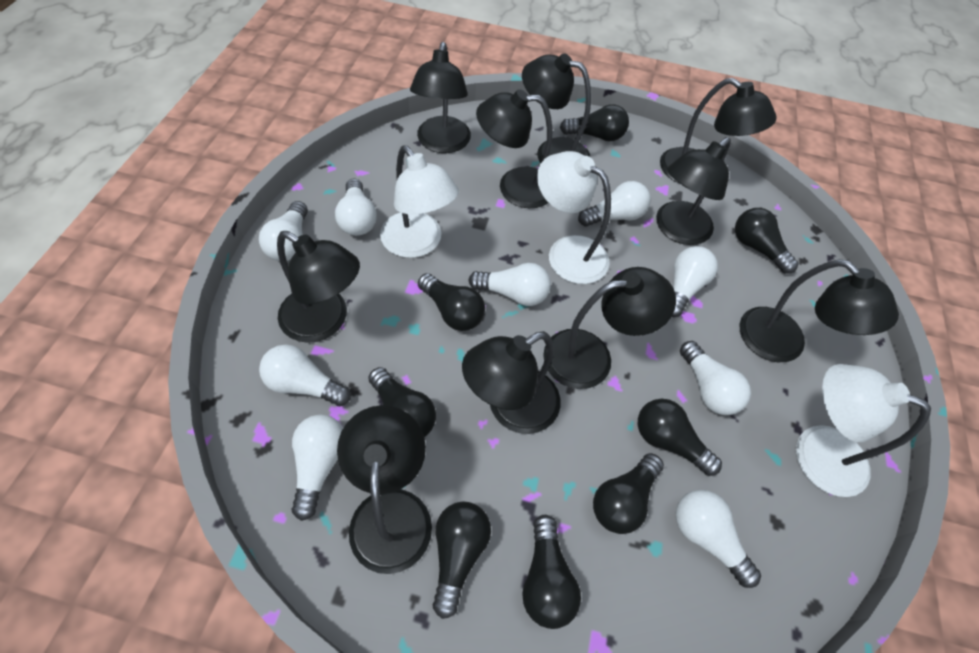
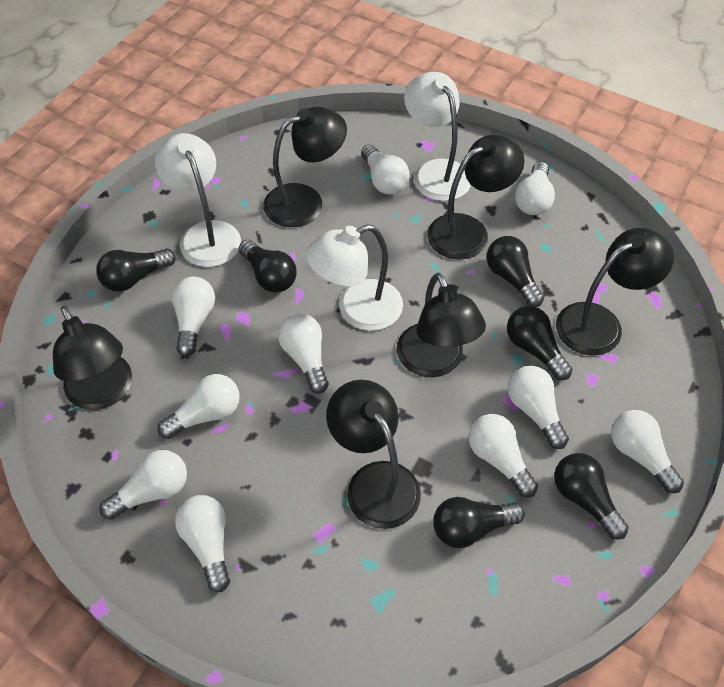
black lamp: 10 -> 6
black light bulb: 8 -> 6
white light bulb: 9 -> 10

